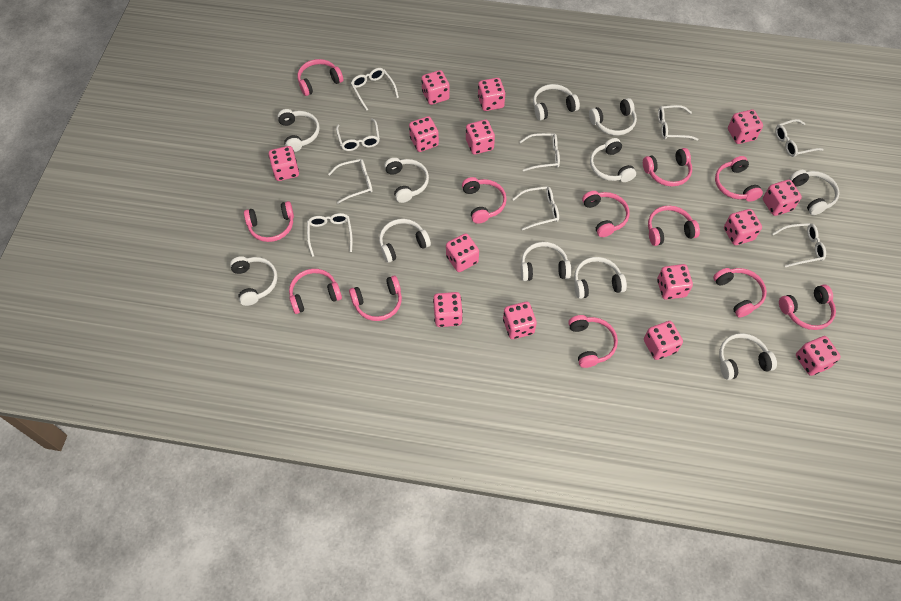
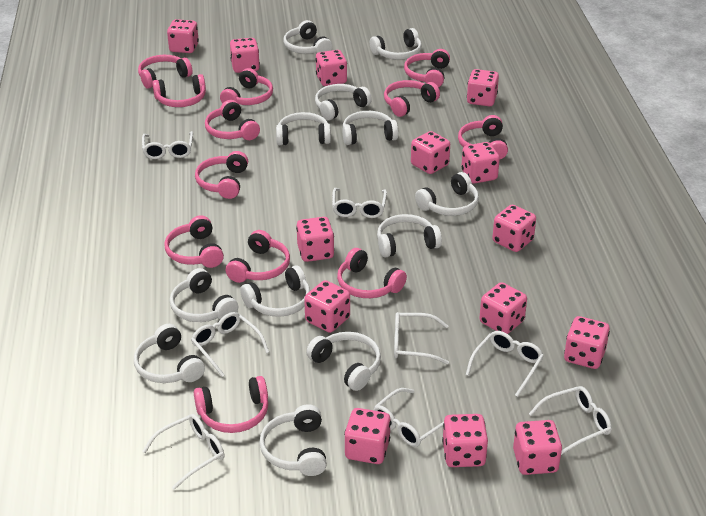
white glasses: 9 -> 8
white headphones: 11 -> 12

